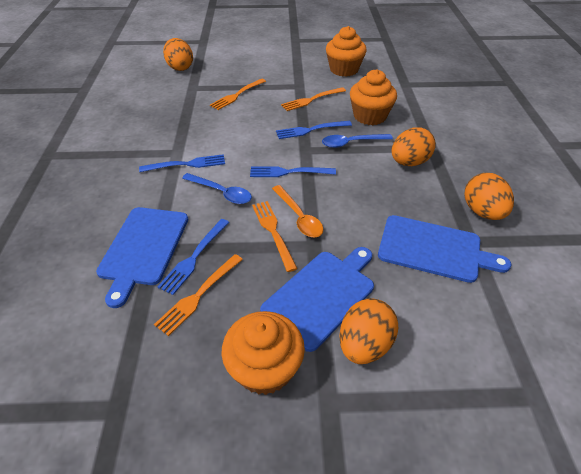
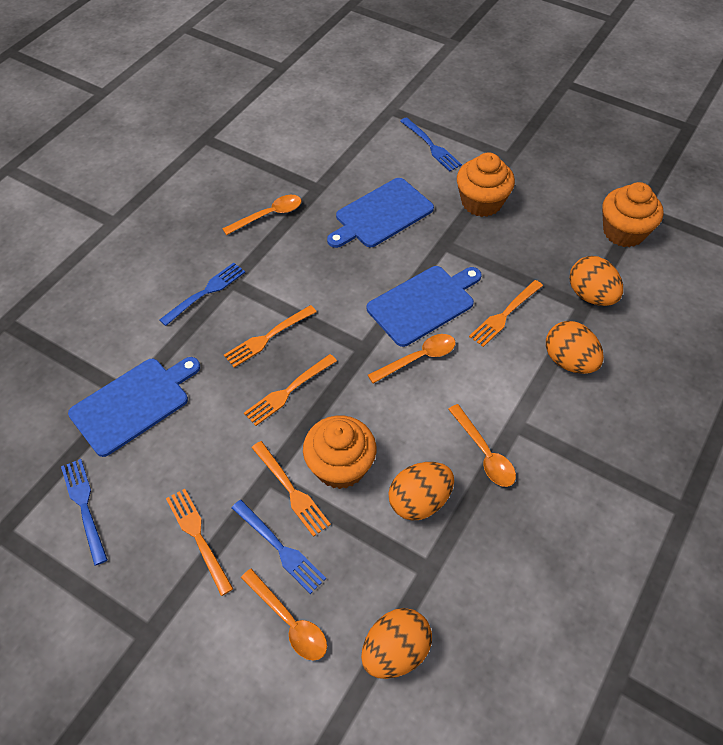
blue spoon: 2 -> 0
orange fork: 4 -> 5
orange spoon: 1 -> 4

